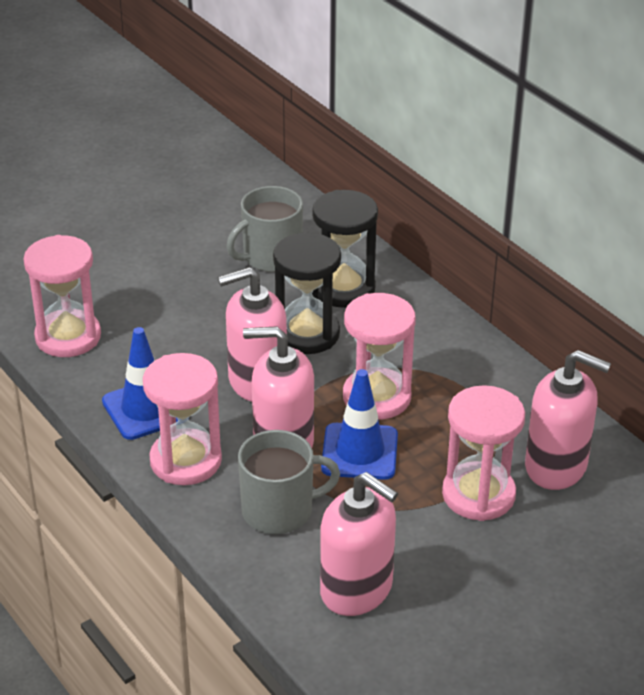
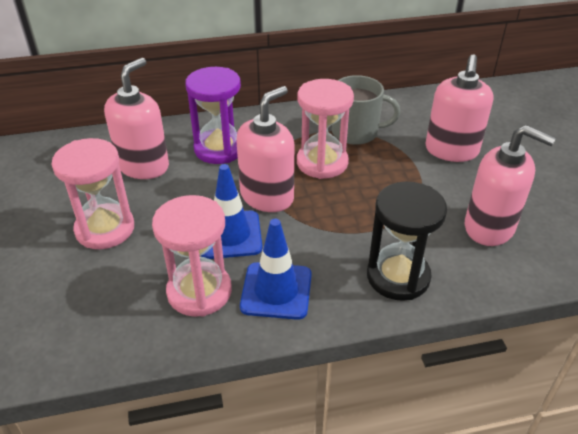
black hourglass: 2 -> 1
grey mug: 2 -> 1
pink hourglass: 4 -> 3
purple hourglass: 0 -> 1

